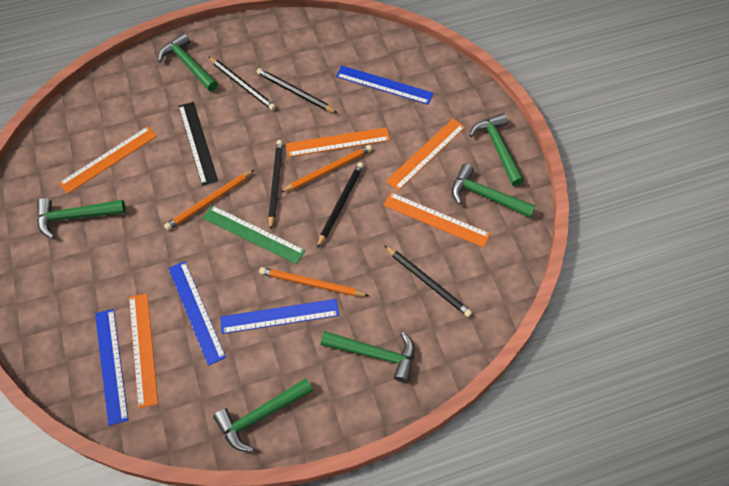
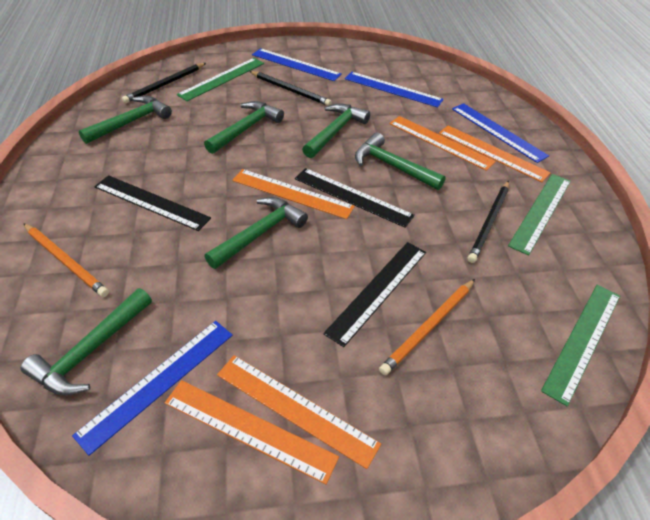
black pencil: 5 -> 3
black ruler: 1 -> 3
green ruler: 1 -> 3
orange pencil: 3 -> 2

